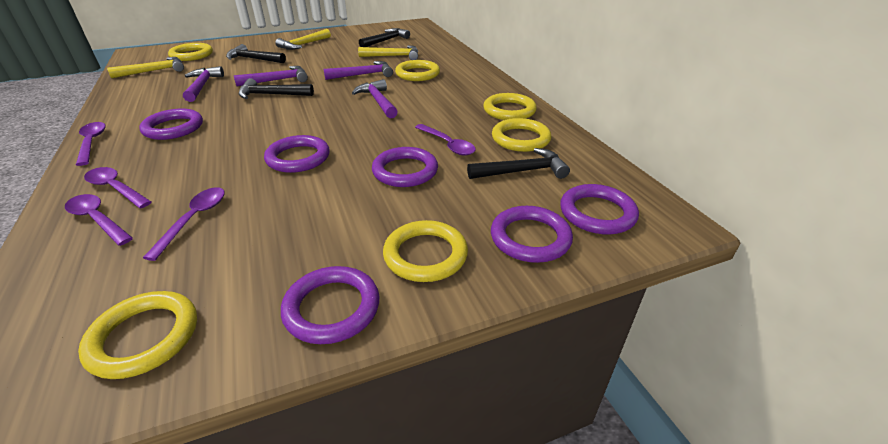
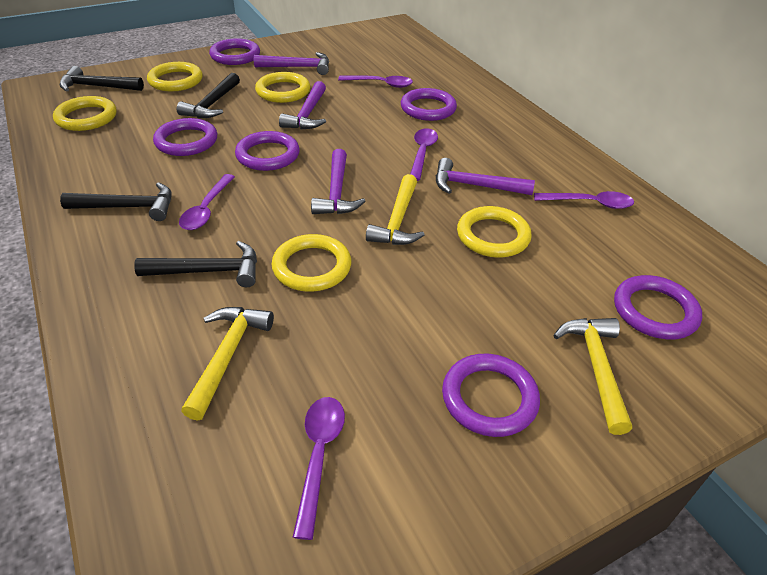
yellow ring: 6 -> 5

